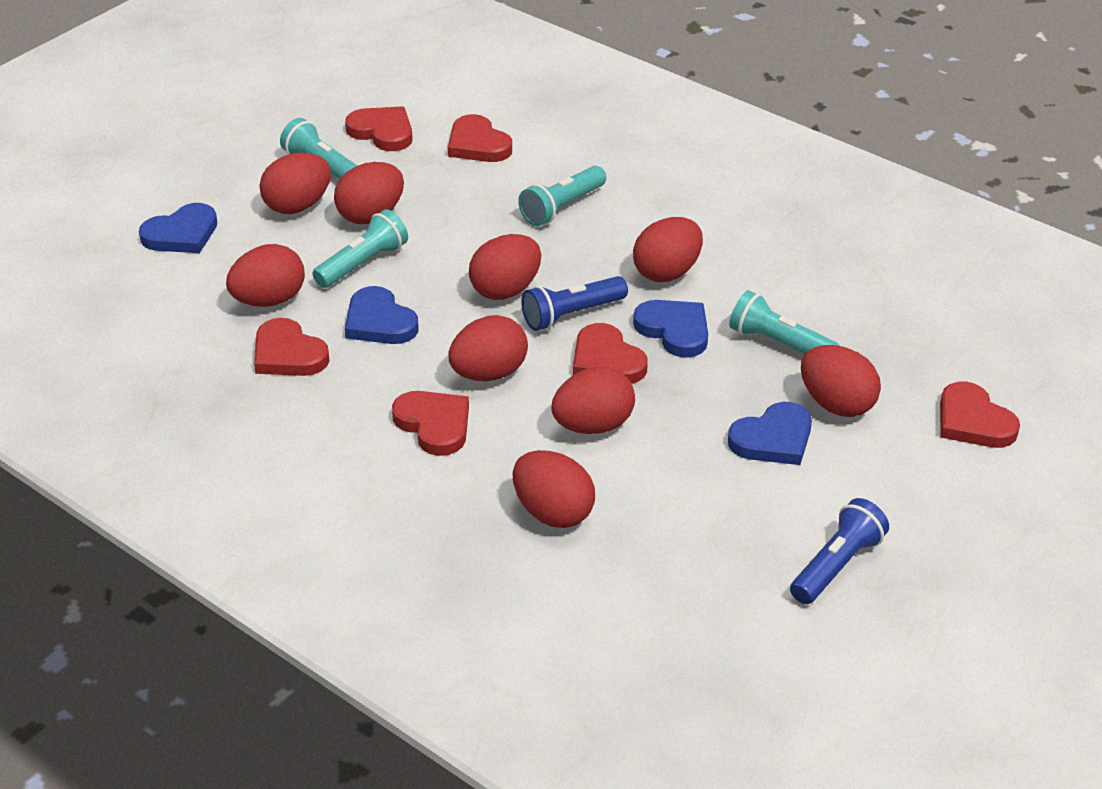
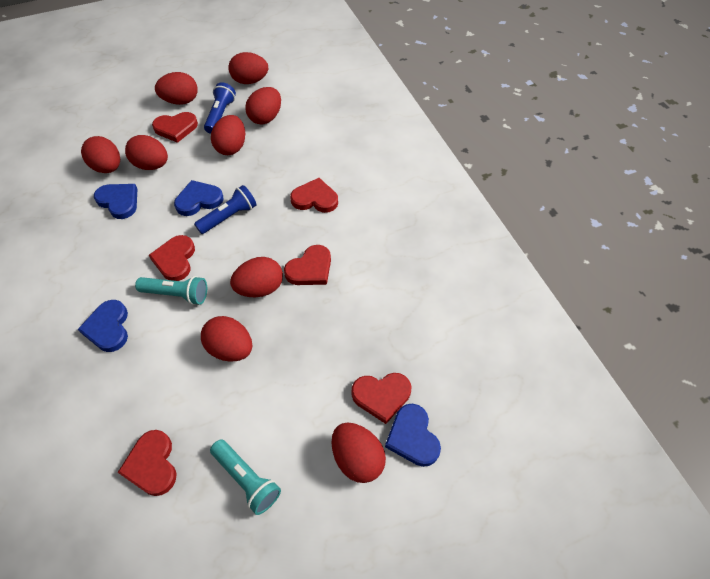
turquoise flashlight: 4 -> 2

